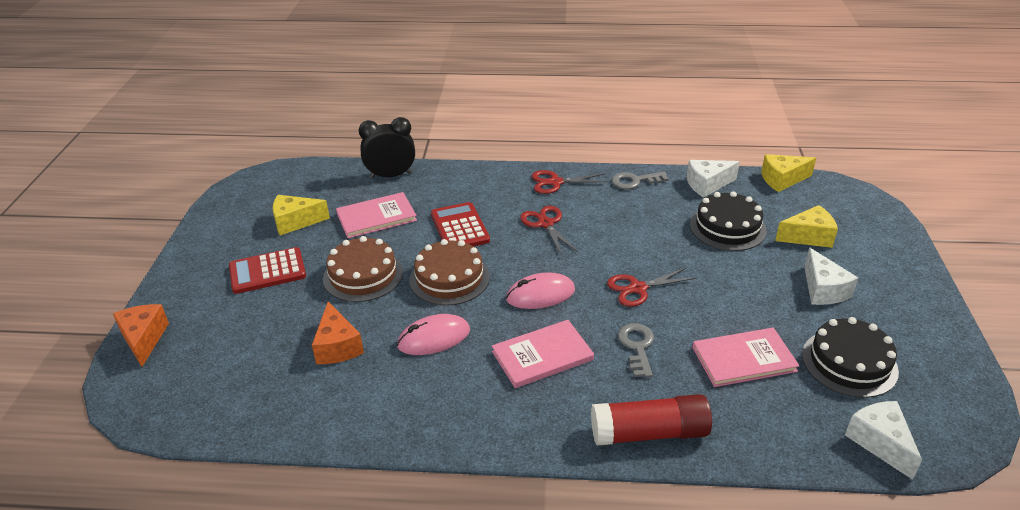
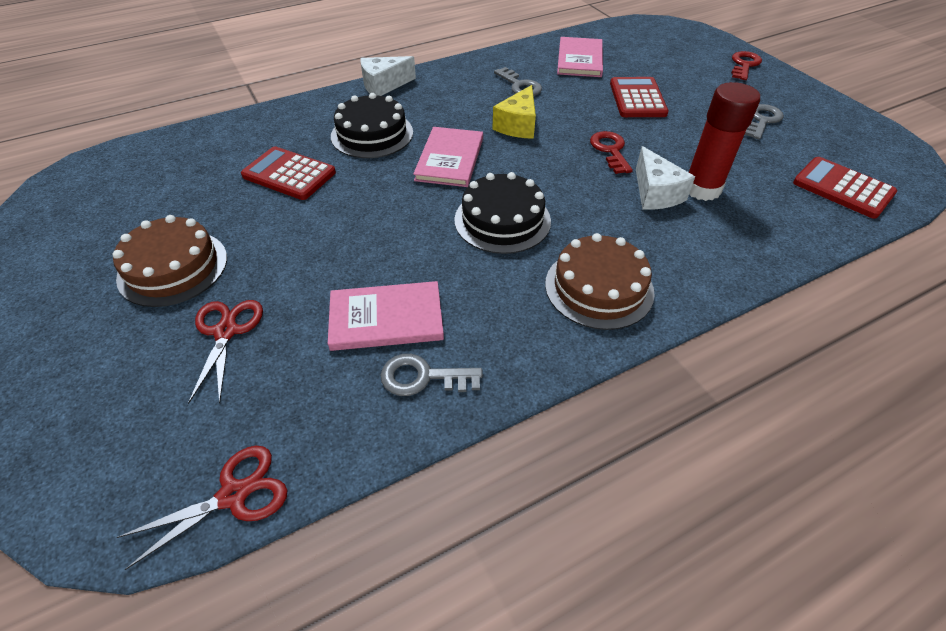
black clock: 1 -> 0
grey key: 2 -> 3
orange cheese: 2 -> 0
pink mouse: 2 -> 0
red calculator: 2 -> 3
red key: 0 -> 2
red scissors: 3 -> 2
white cheese: 3 -> 2
yellow cheese: 3 -> 1

